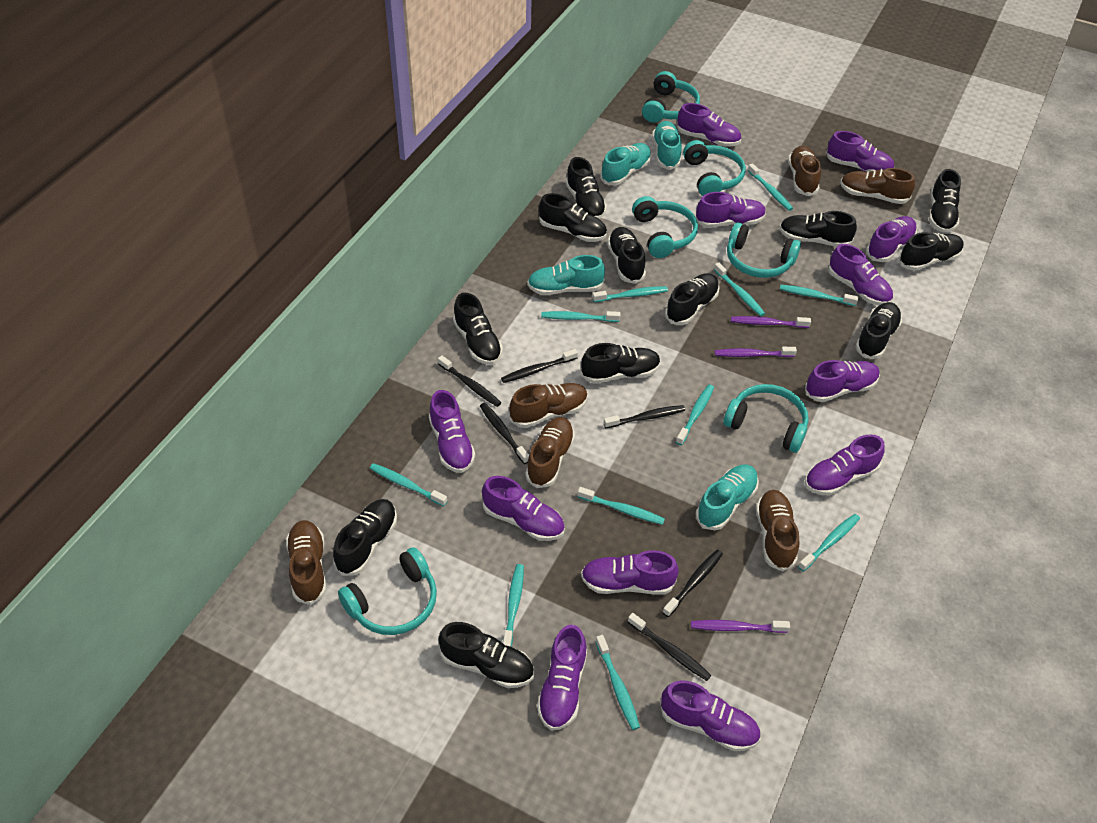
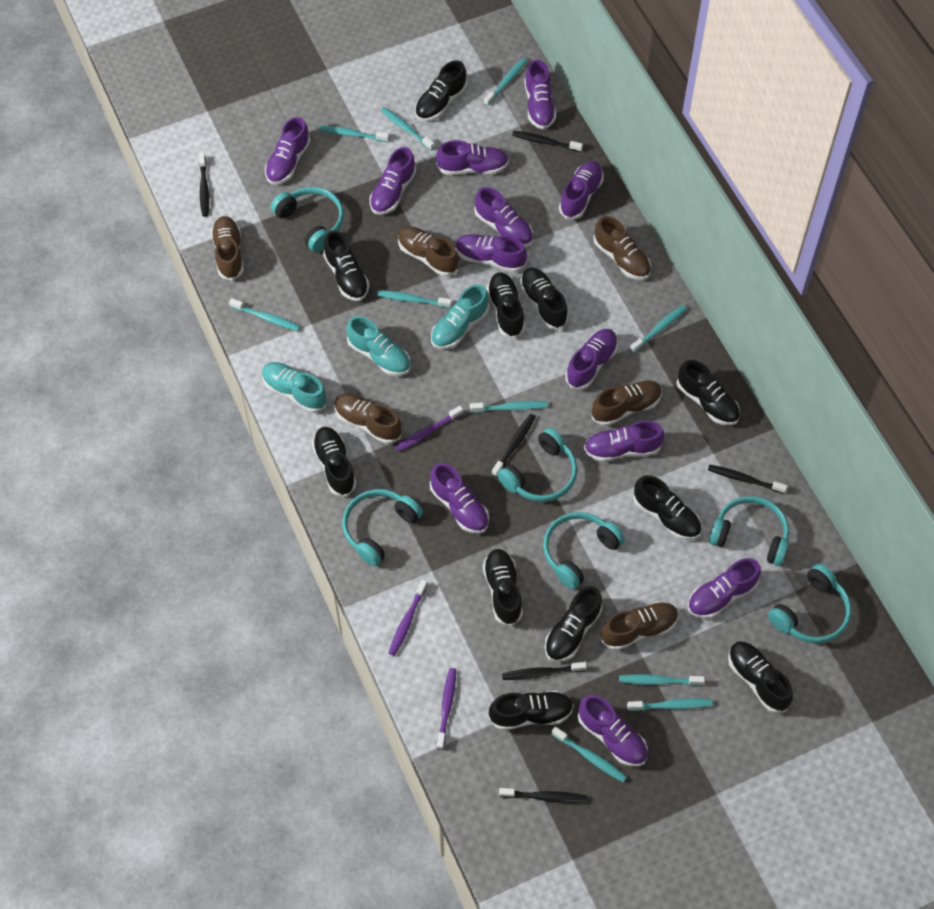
black shoe: 12 -> 11
turquoise shoe: 4 -> 3
turquoise toothbrush: 11 -> 10

